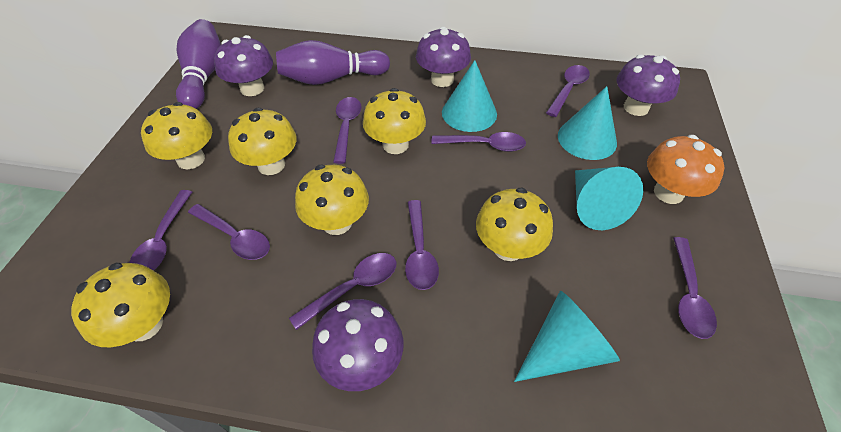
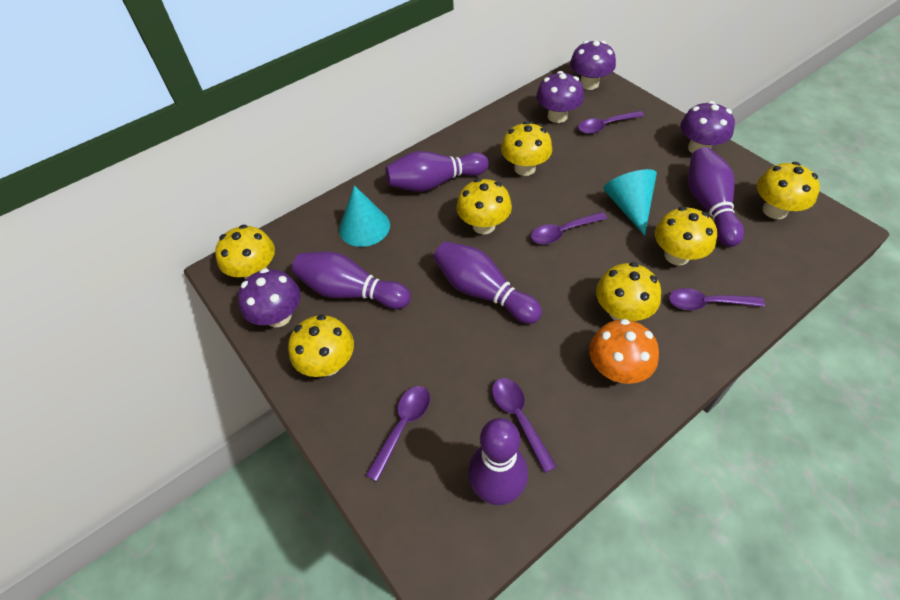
purple bowling pin: 2 -> 5
purple spoon: 8 -> 5
turquoise cone: 4 -> 2
yellow mushroom: 6 -> 7

